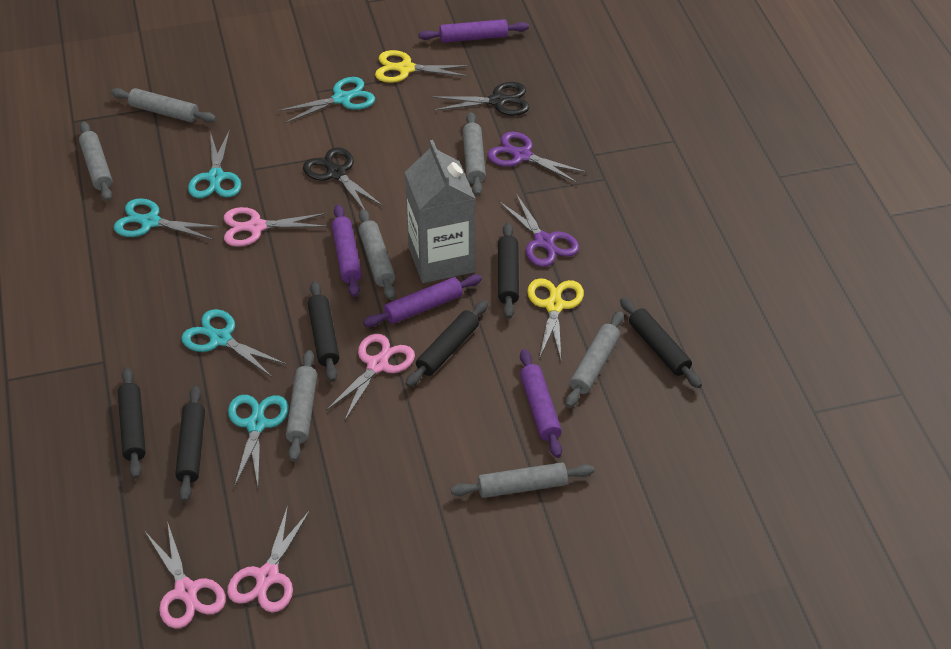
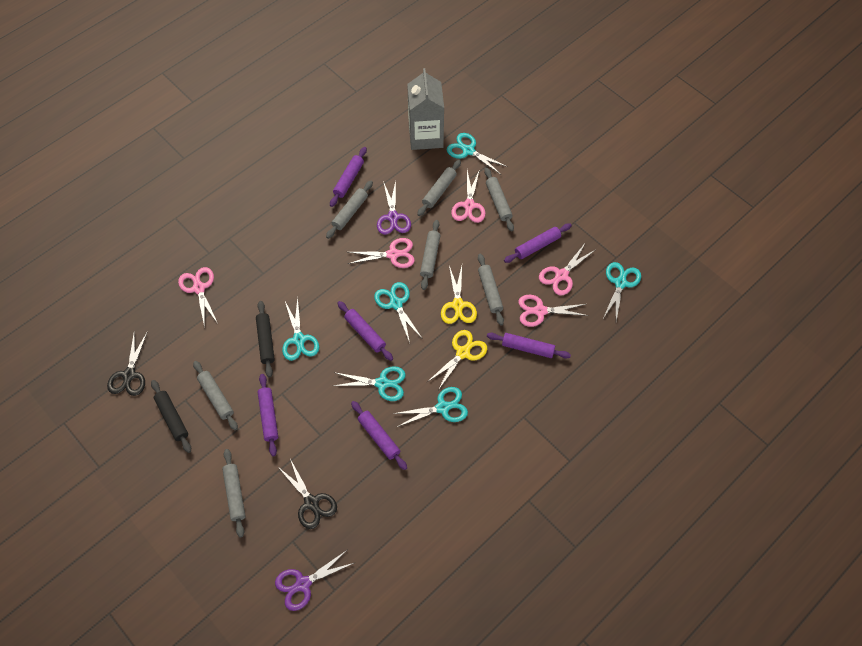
black rolling pin: 6 -> 2
pink scissors: 4 -> 5
purple rolling pin: 4 -> 6
turquoise scissors: 5 -> 6

